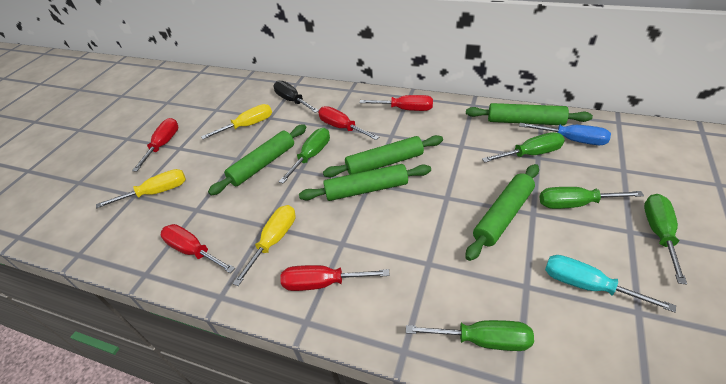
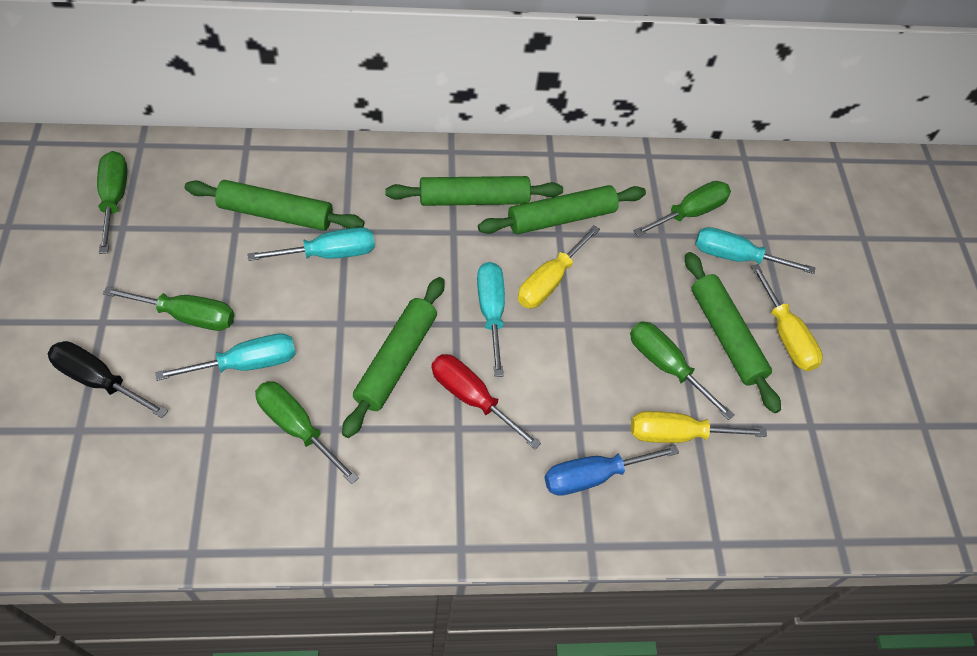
red screwdriver: 5 -> 1
turquoise screwdriver: 1 -> 4

